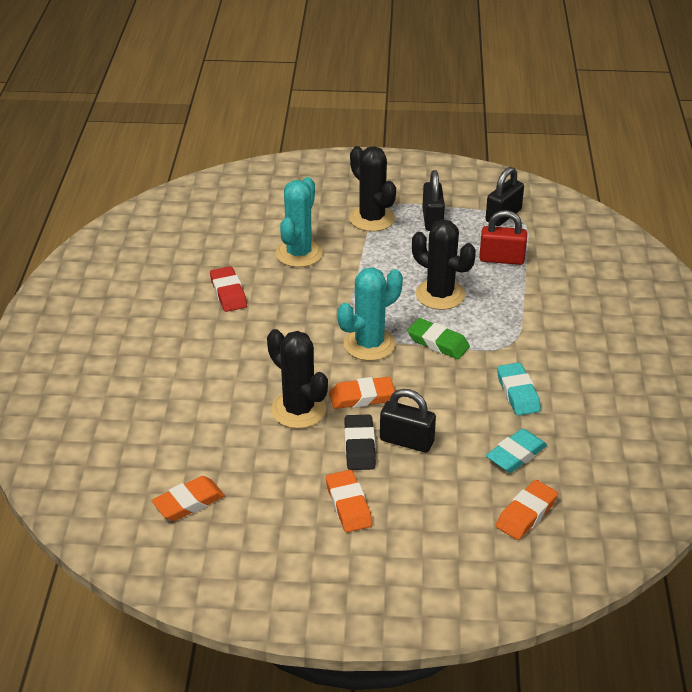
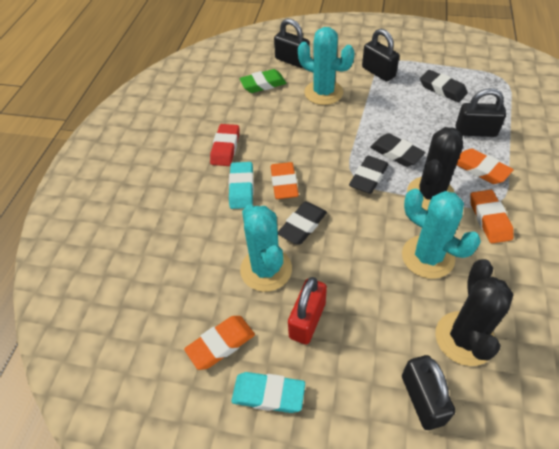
black cactus: 3 -> 2
black eraser: 1 -> 4
black padlock: 3 -> 4
turquoise cactus: 2 -> 3

